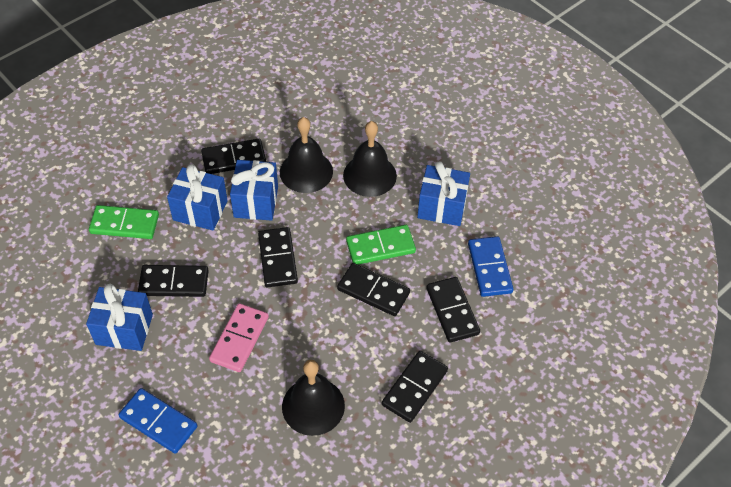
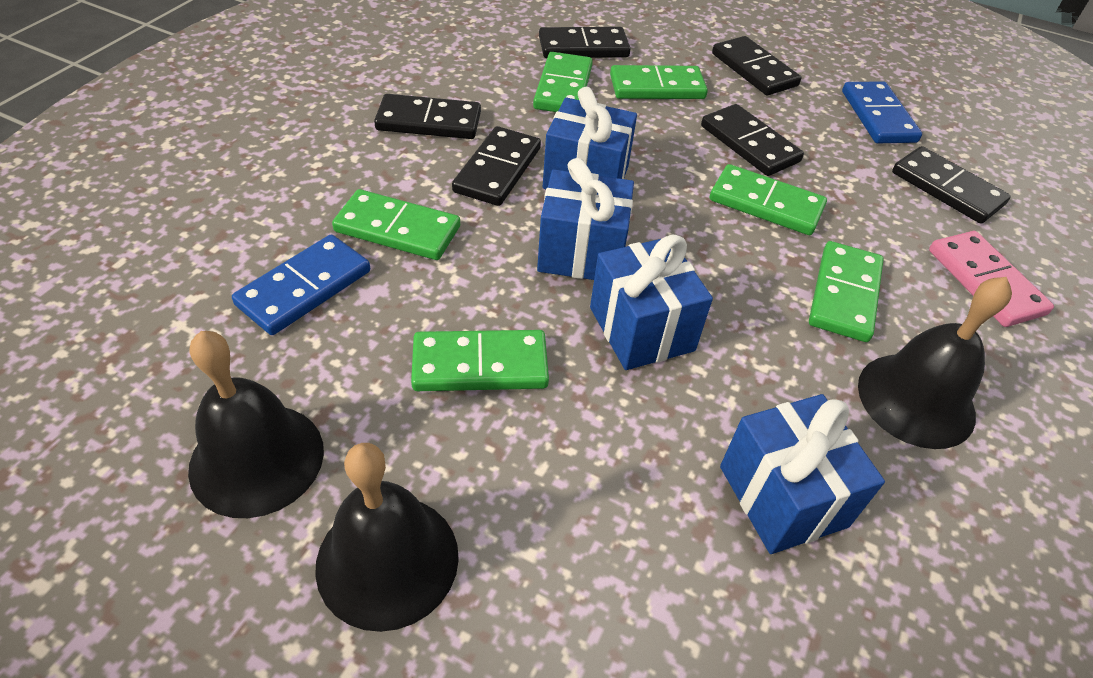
green domino: 2 -> 6

